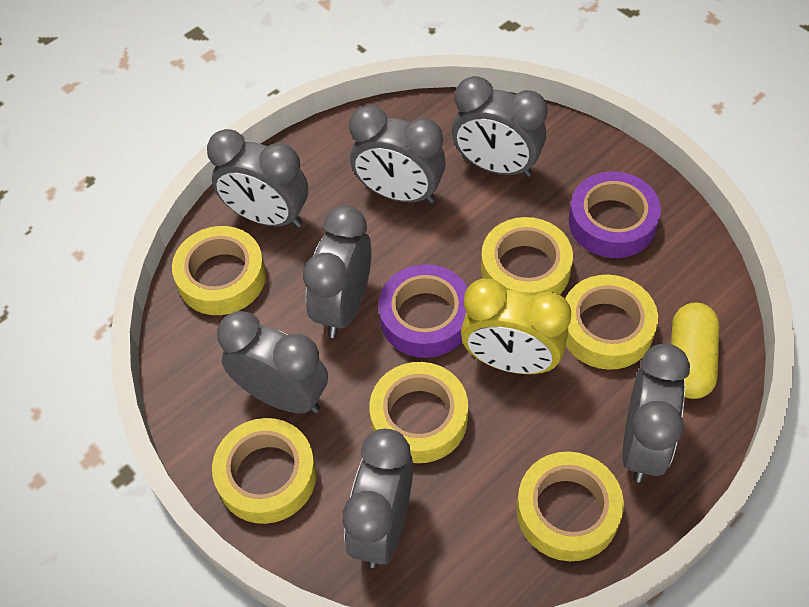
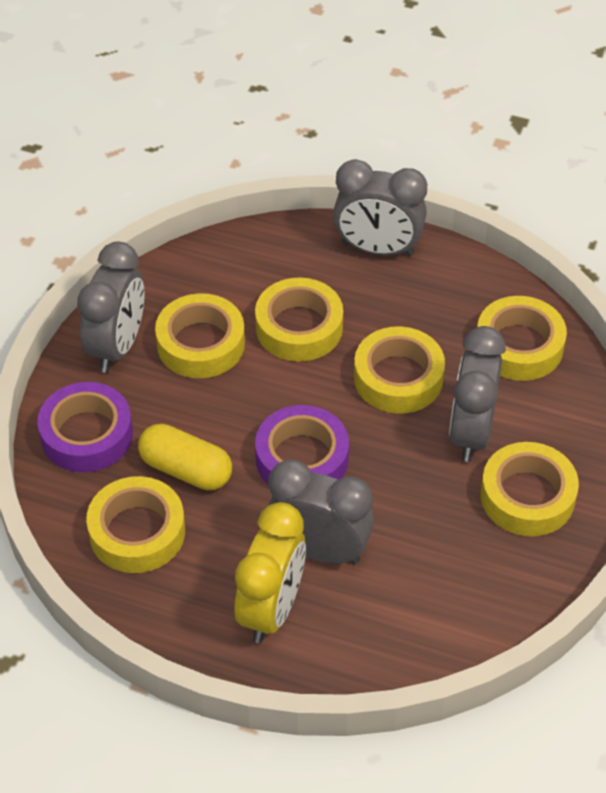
grey clock: 7 -> 4

